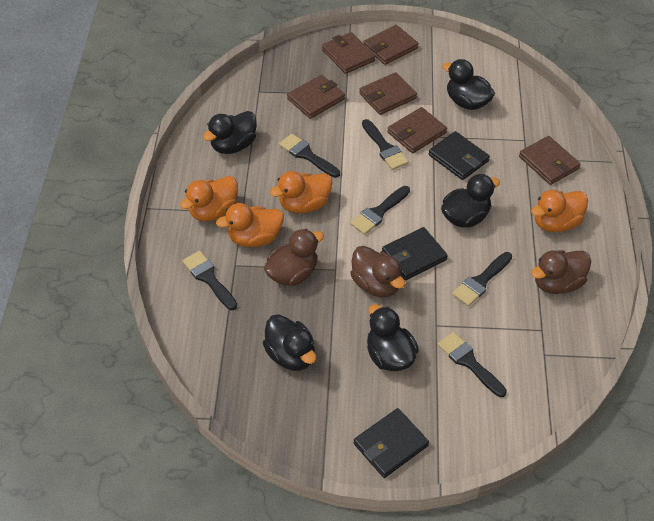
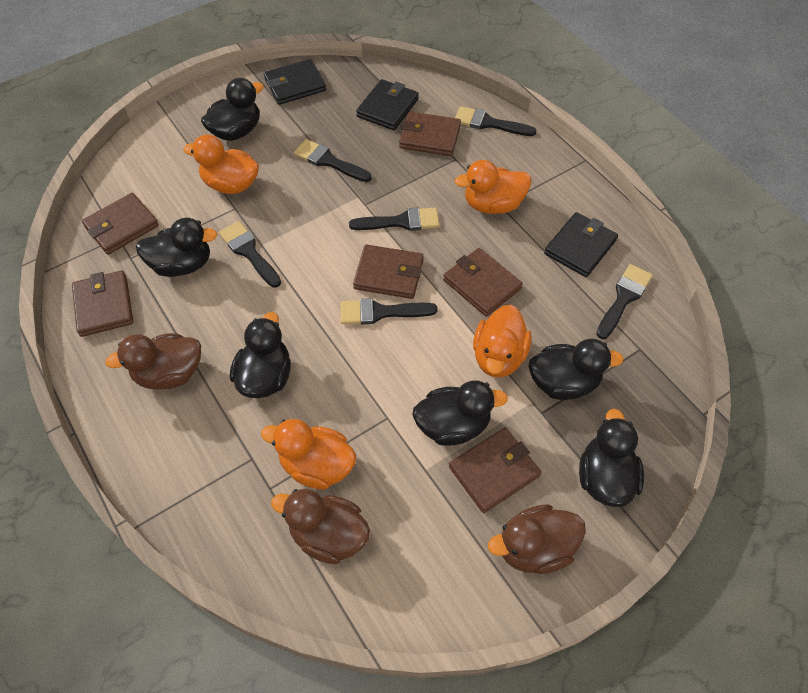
black duck: 5 -> 6

